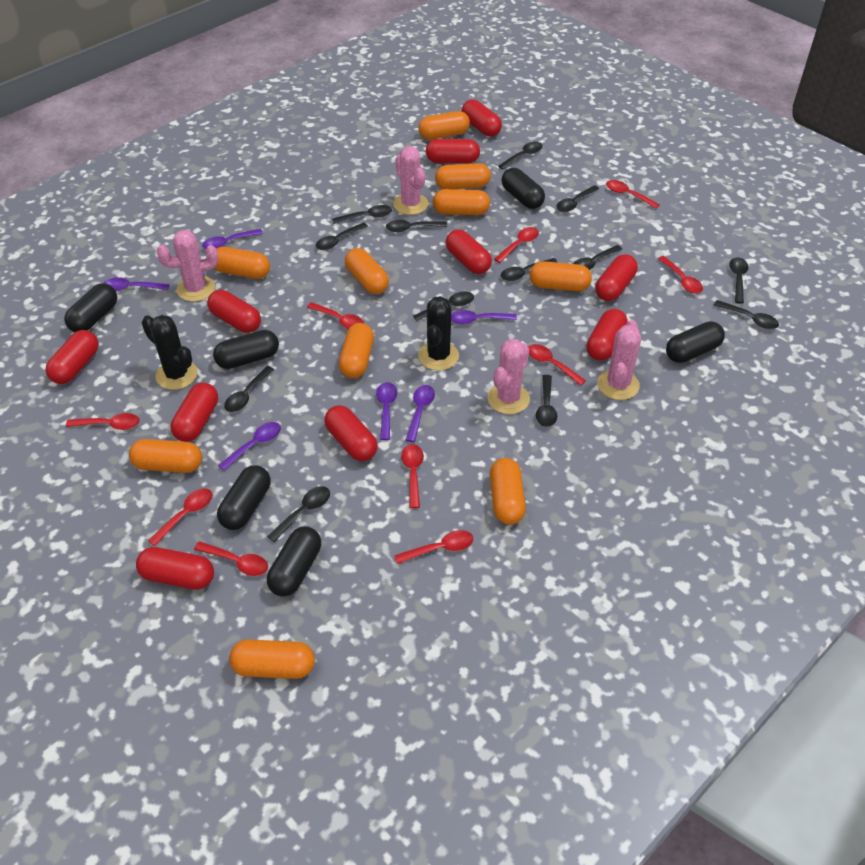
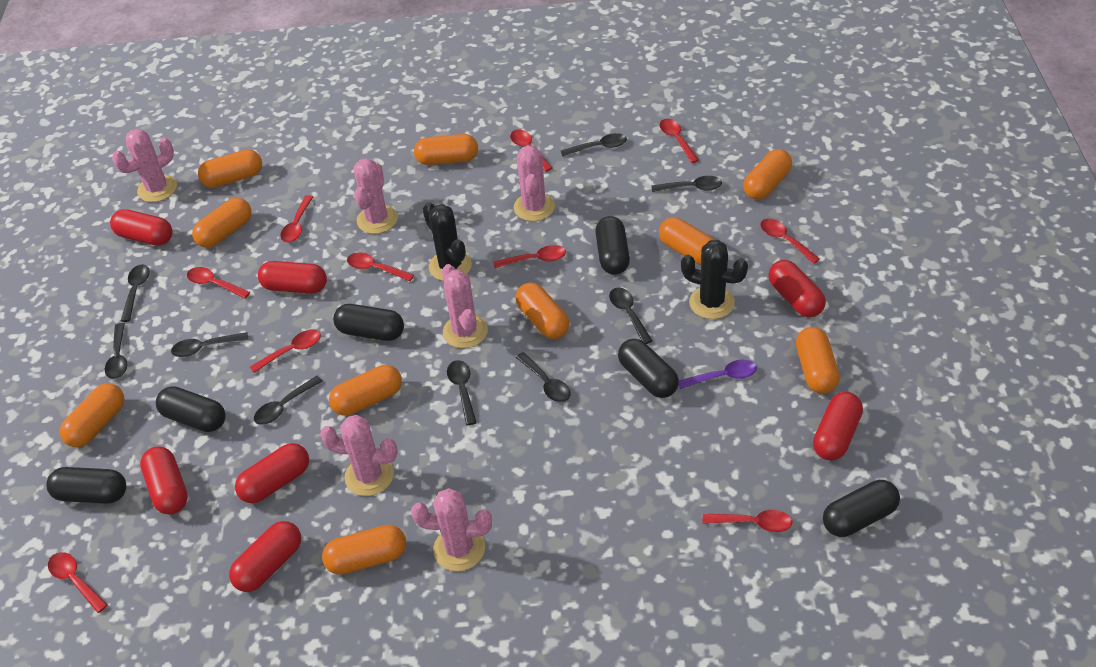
black spoon: 13 -> 9
pink cactus: 4 -> 6
purple spoon: 6 -> 1
red capsule: 10 -> 7

